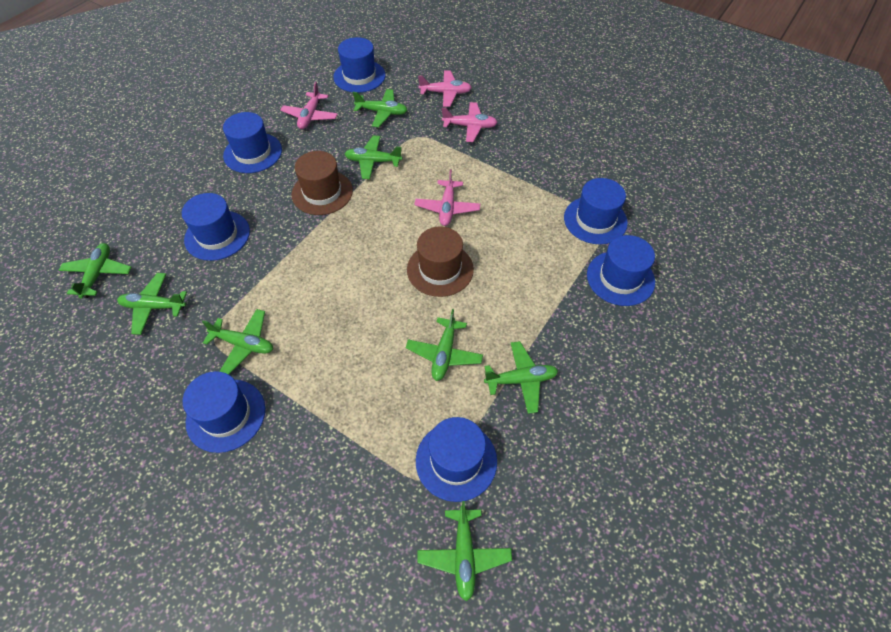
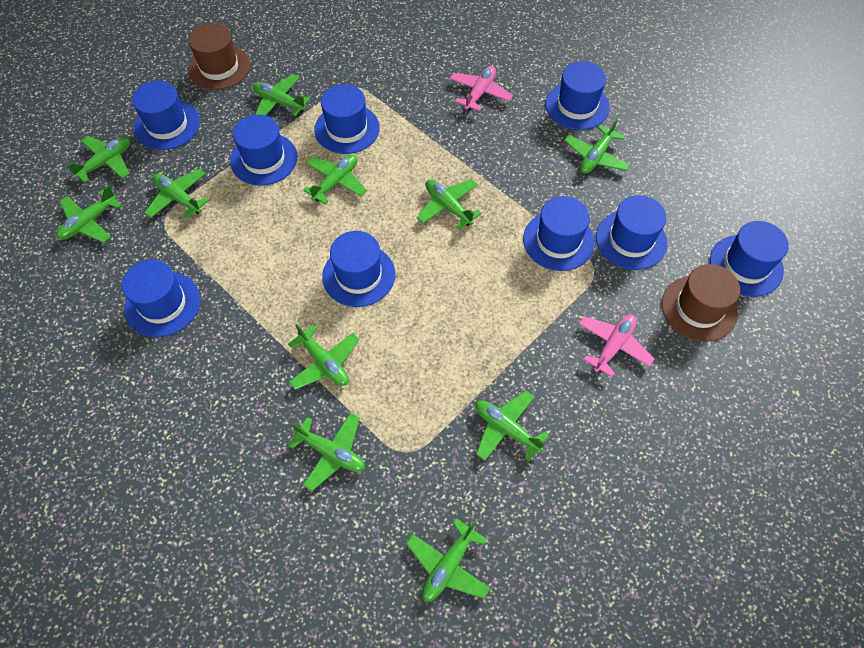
blue hat: 7 -> 9
green plane: 8 -> 11
pink plane: 4 -> 2

